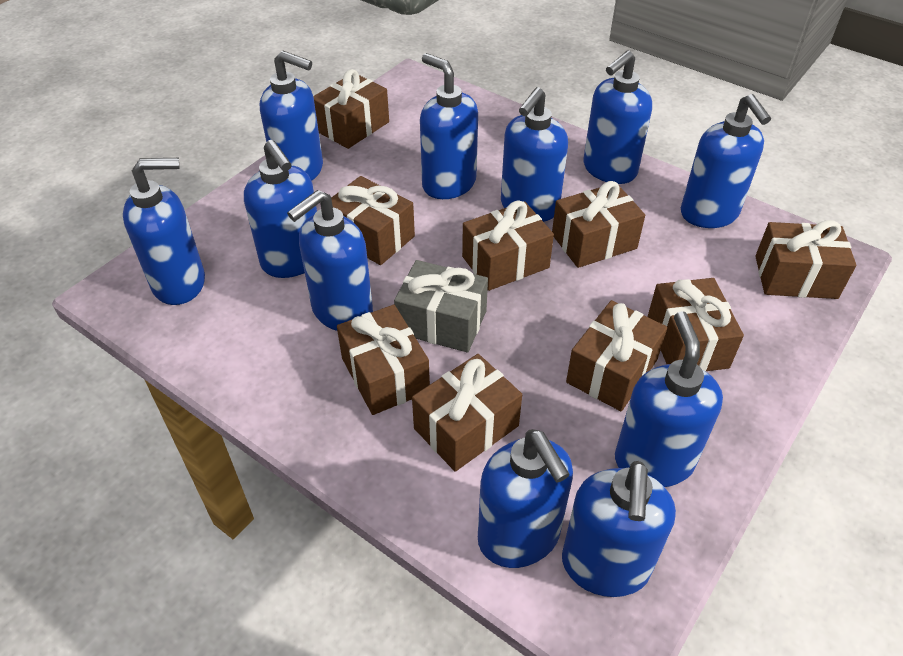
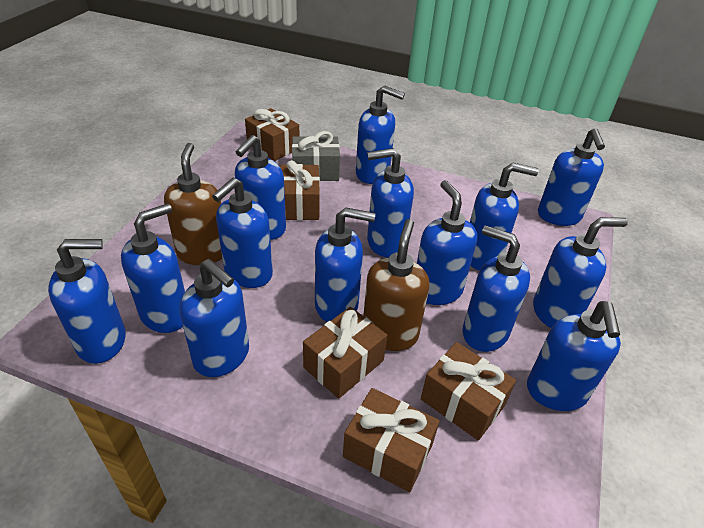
blue soap dispenser: 11 -> 14
brown gift: 9 -> 5
brown soap dispenser: 0 -> 2

